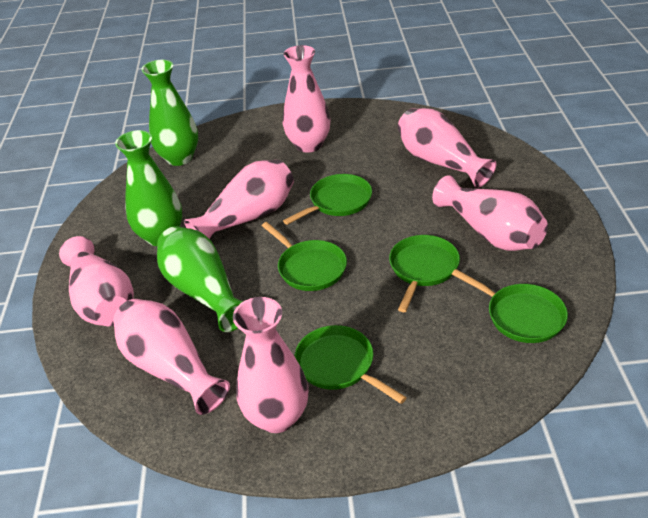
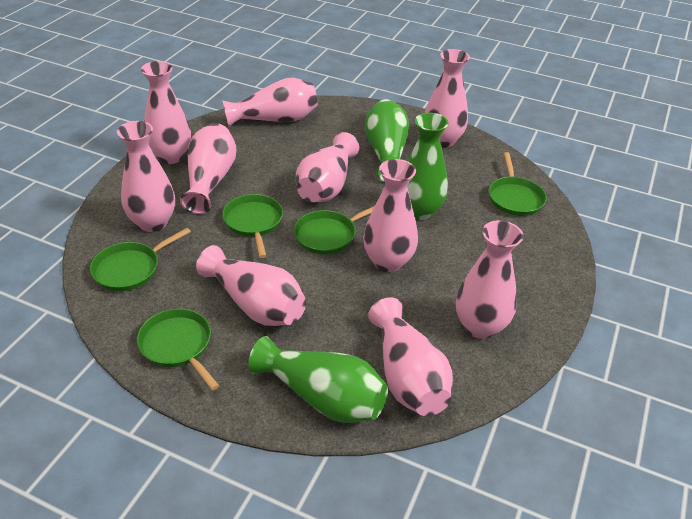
pink vase: 7 -> 10

